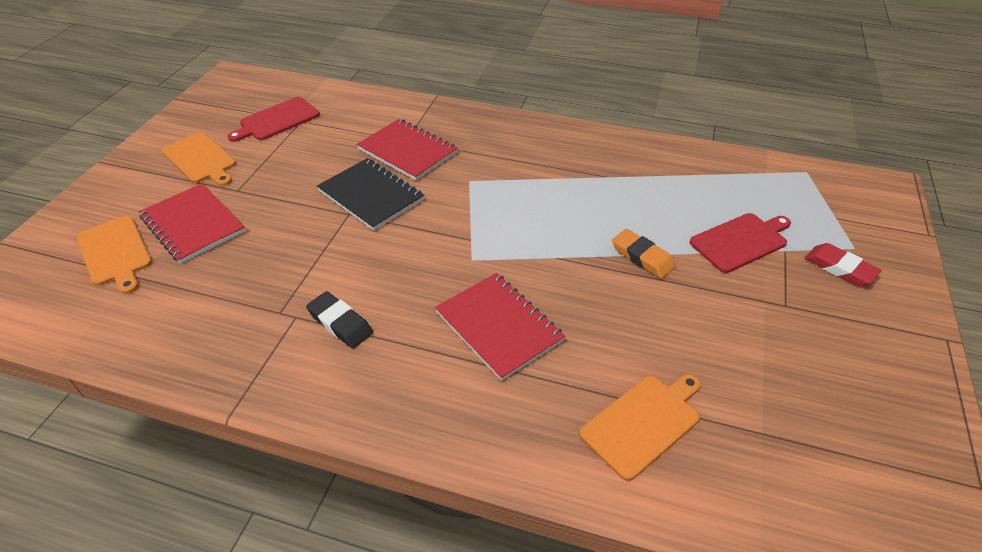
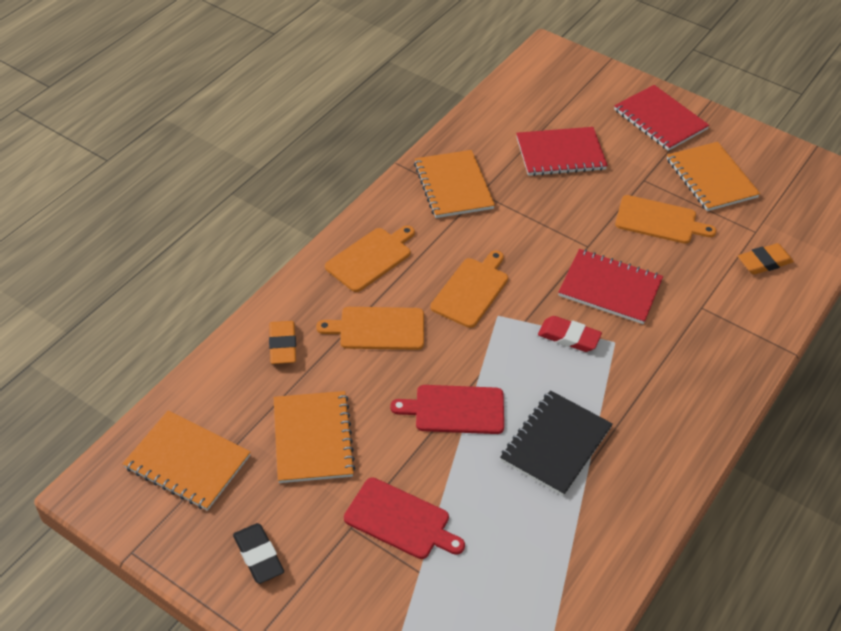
orange cutting board: 3 -> 4
orange eraser: 1 -> 2
orange notebook: 0 -> 4

